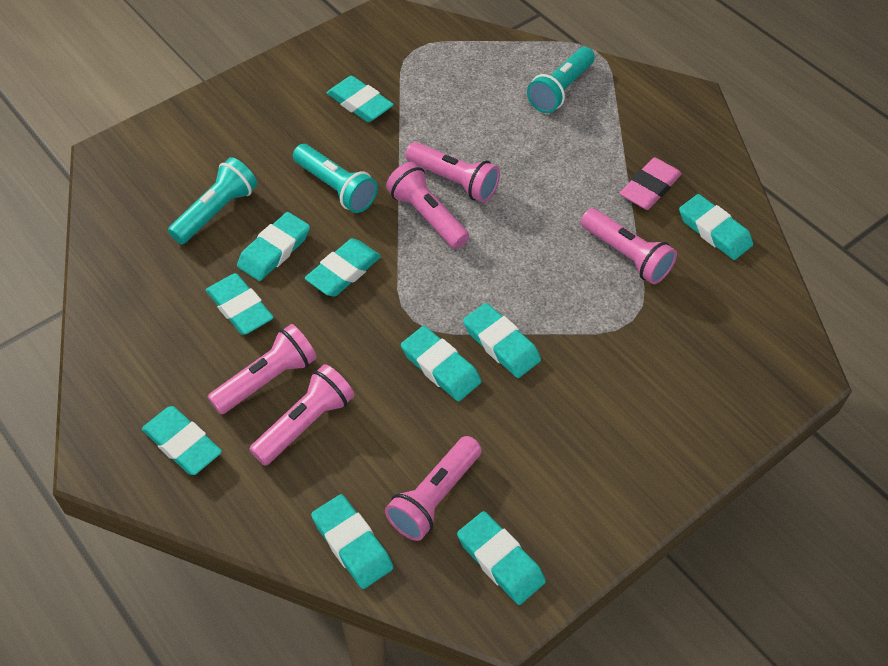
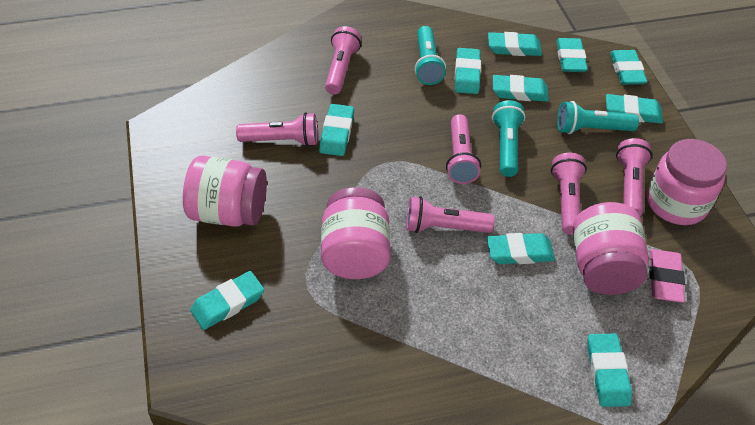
pink jar: 0 -> 4

